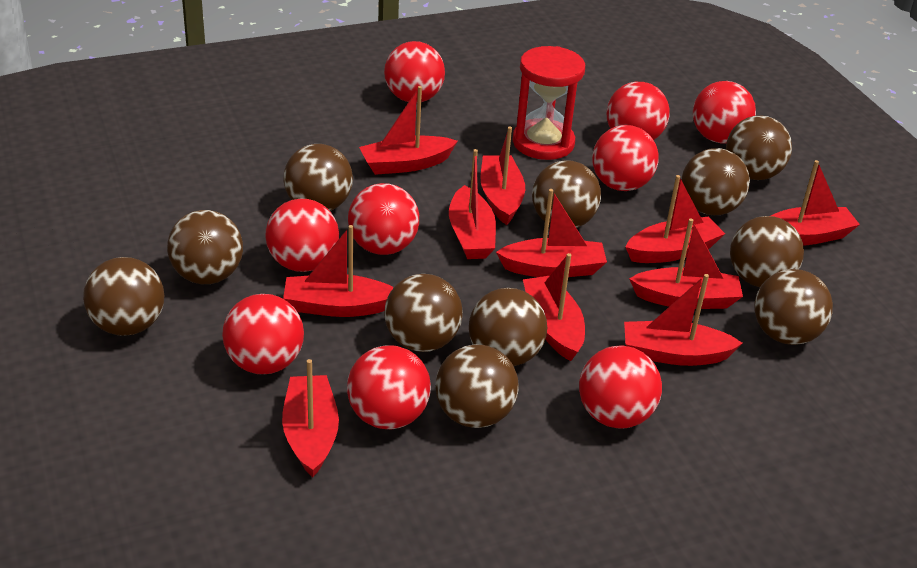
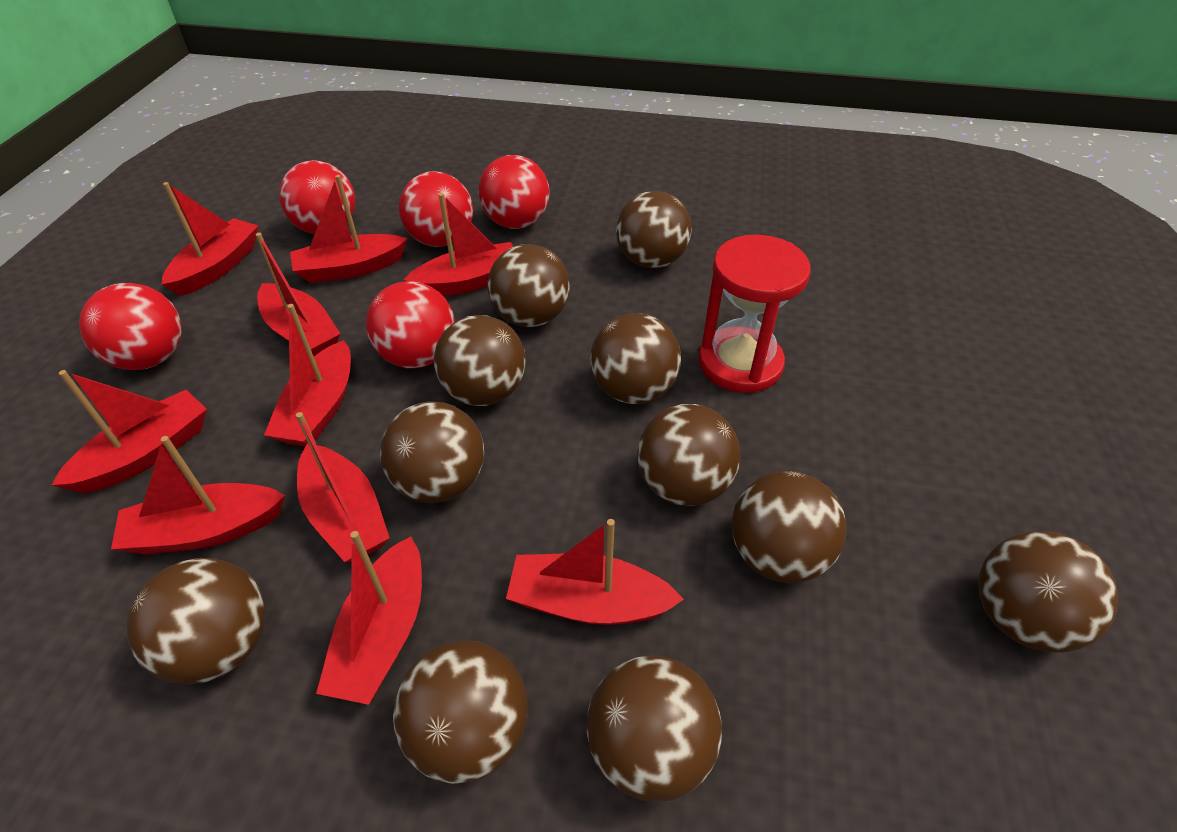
red ball: 9 -> 5
red boat: 11 -> 10

